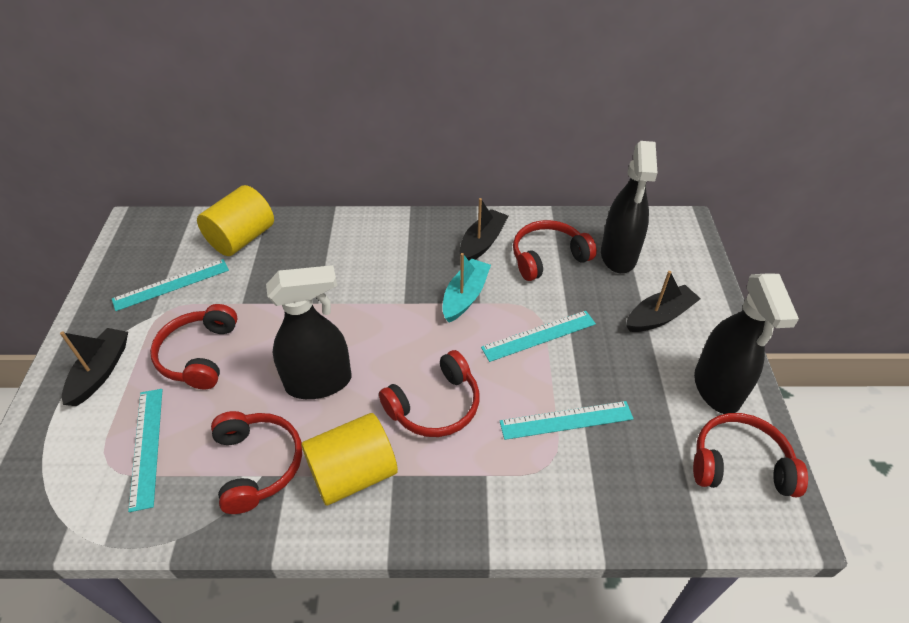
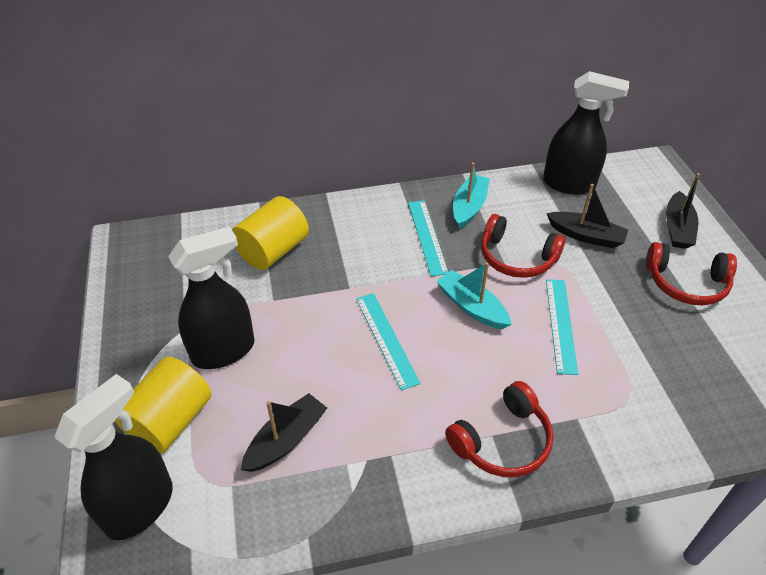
red headphones: 5 -> 3
turquoise boat: 1 -> 2
turquoise ruler: 4 -> 3

